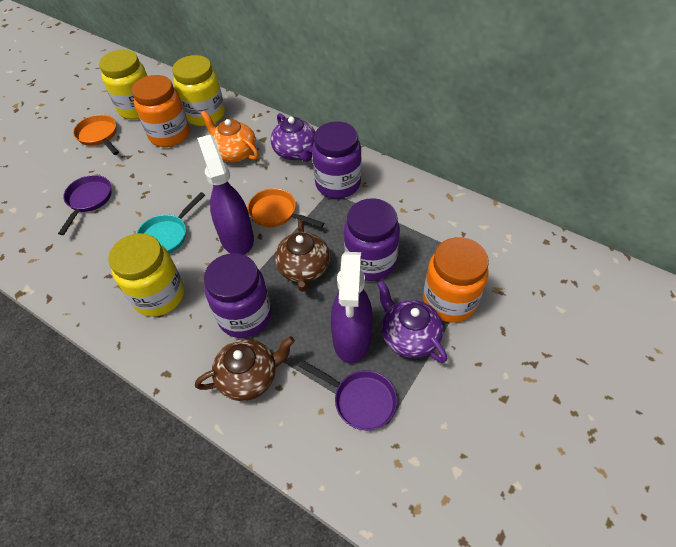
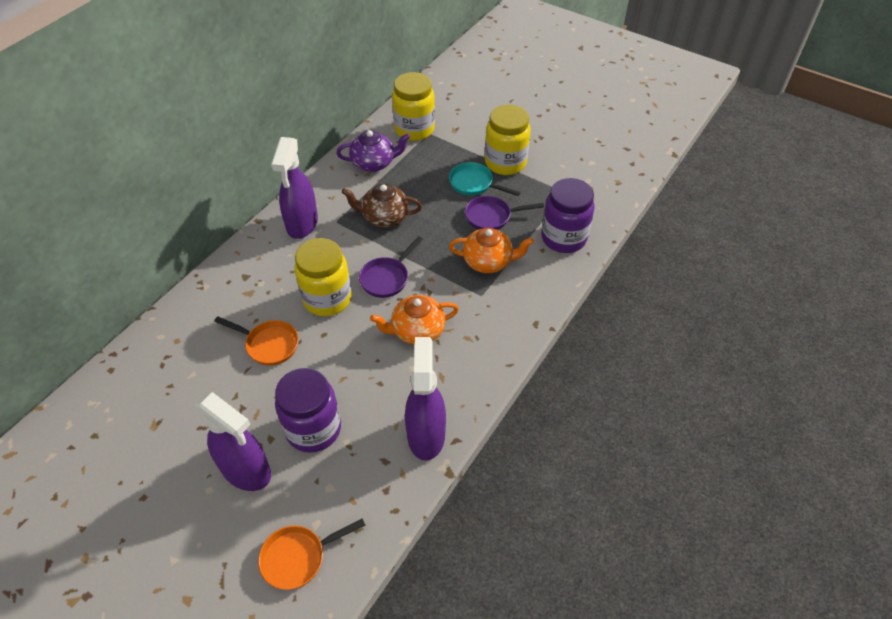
brown teapot: 2 -> 1
orange jar: 2 -> 0
orange teapot: 1 -> 2
purple jar: 3 -> 2
purple spray bottle: 2 -> 3
purple teapot: 2 -> 1

